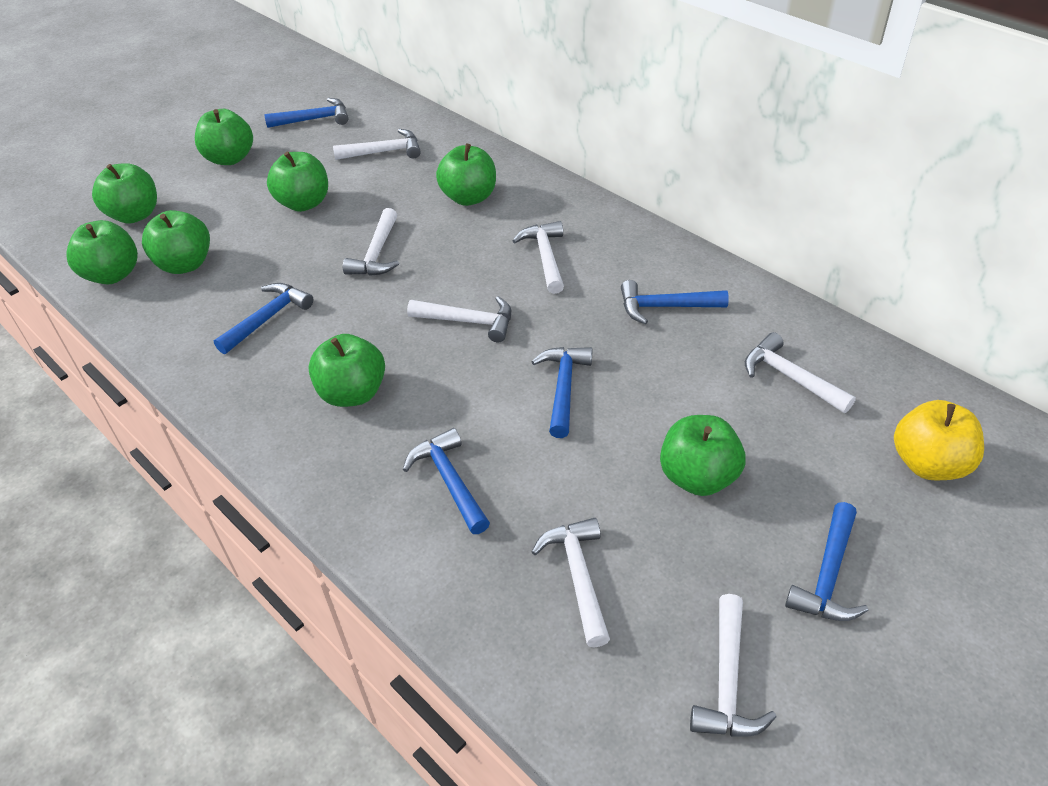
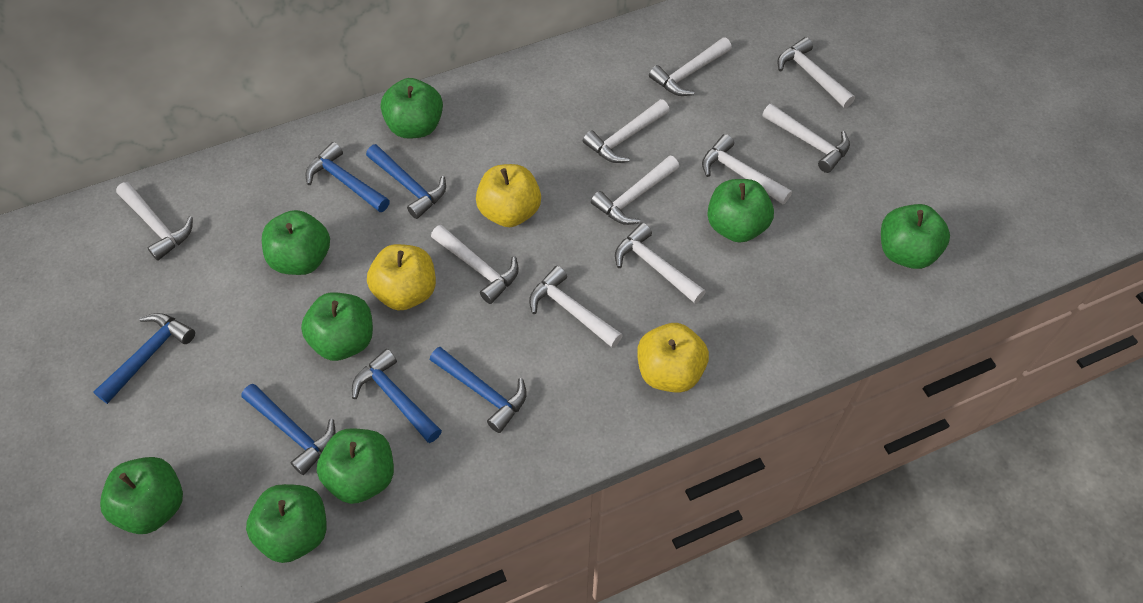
white hammer: 7 -> 10
yellow apple: 1 -> 3

